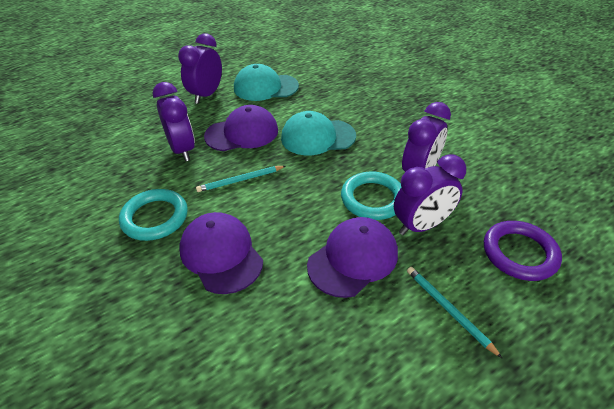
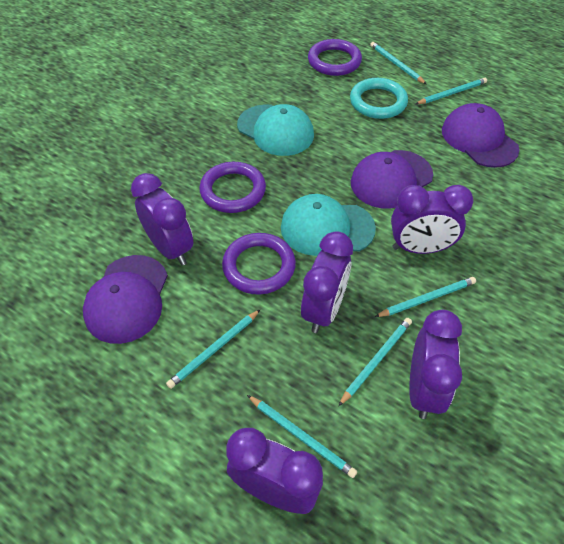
purple clock: 4 -> 5
purple ring: 1 -> 3
turquoise pencil: 2 -> 6
turquoise ring: 2 -> 1

